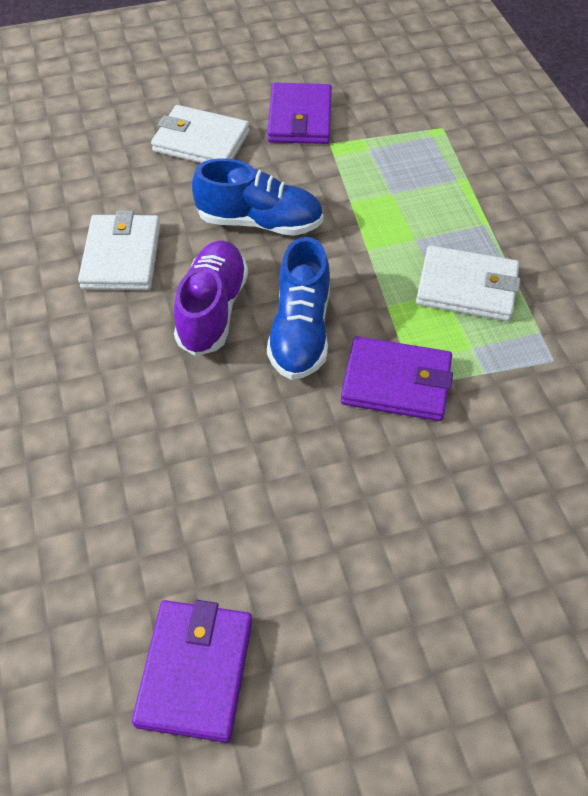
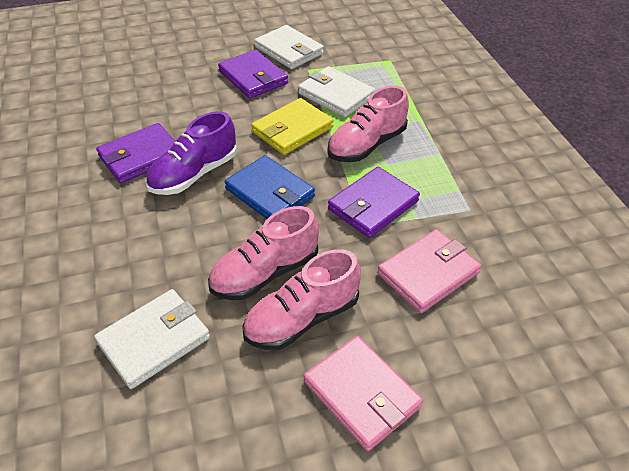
blue shoe: 2 -> 0
blue wallet: 0 -> 1
pink shoe: 0 -> 3
pink wallet: 0 -> 2
yellow wallet: 0 -> 1

